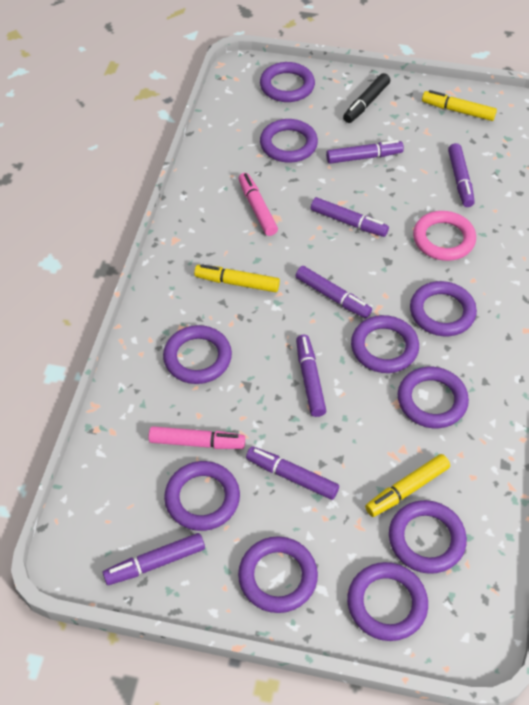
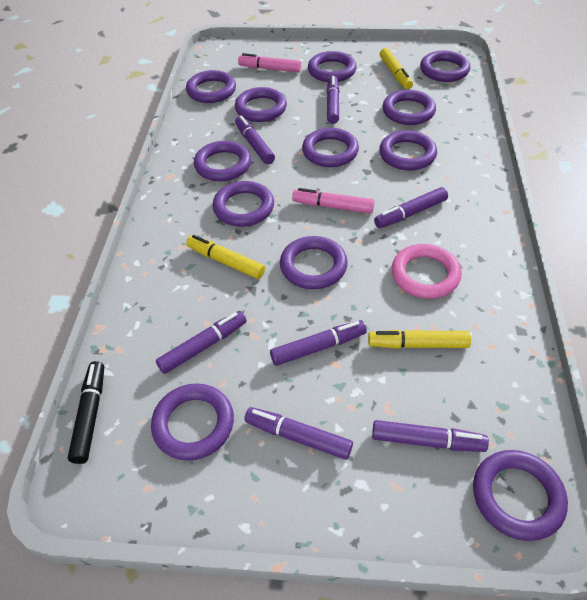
purple ring: 10 -> 12

